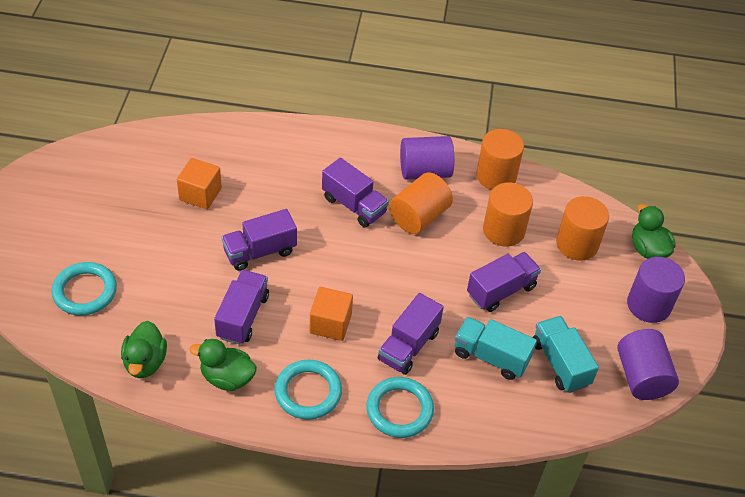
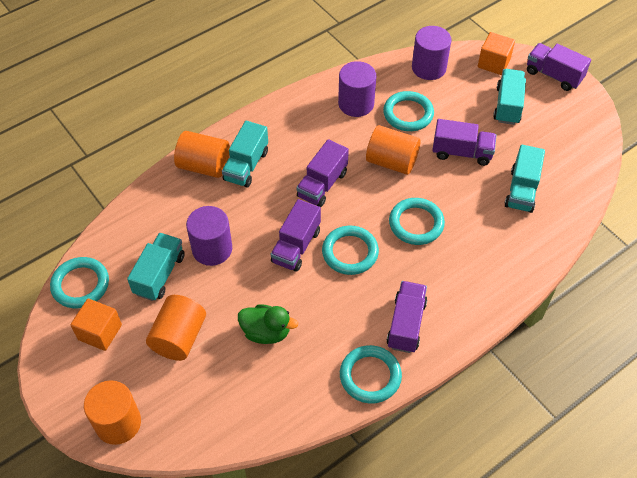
green duck: 3 -> 1
turquoise ring: 3 -> 5
turquoise truck: 2 -> 4

